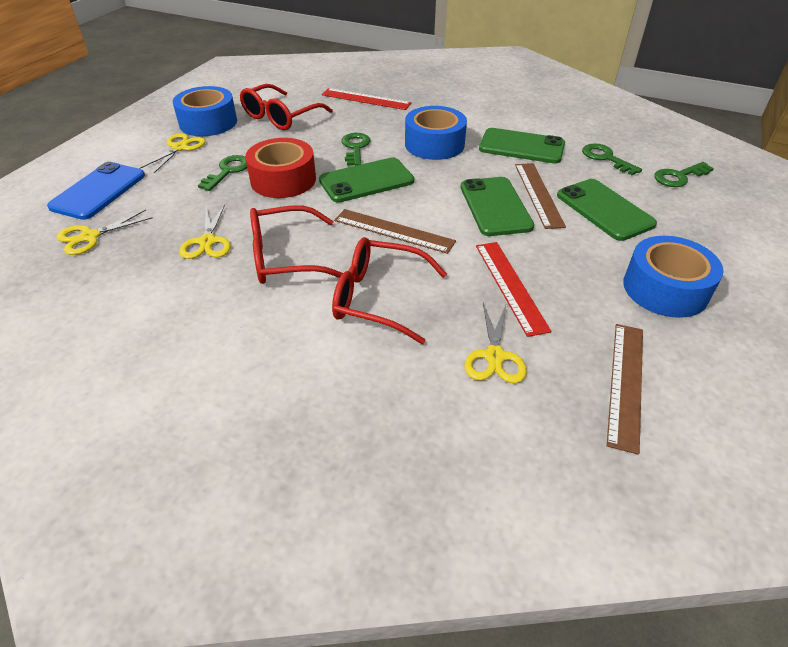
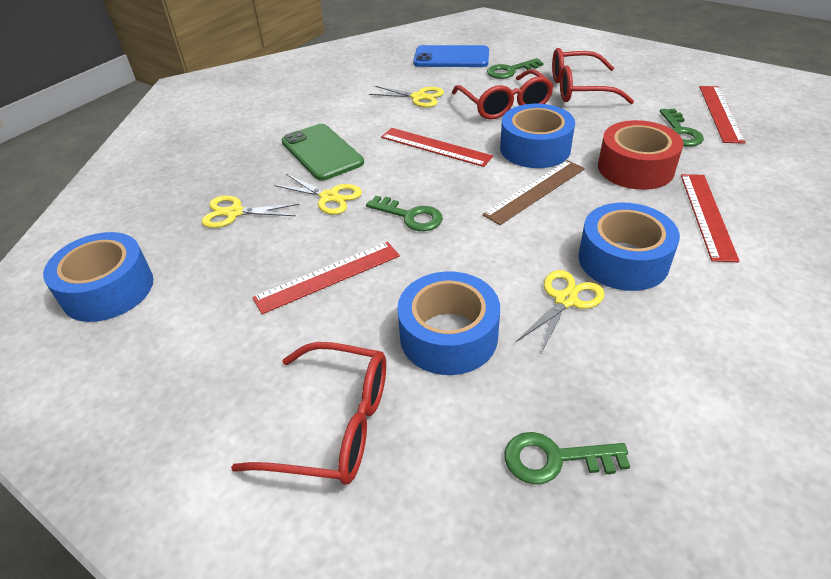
blue tape: 3 -> 4
brown ruler: 3 -> 1
green phone: 4 -> 1
red ruler: 2 -> 4

